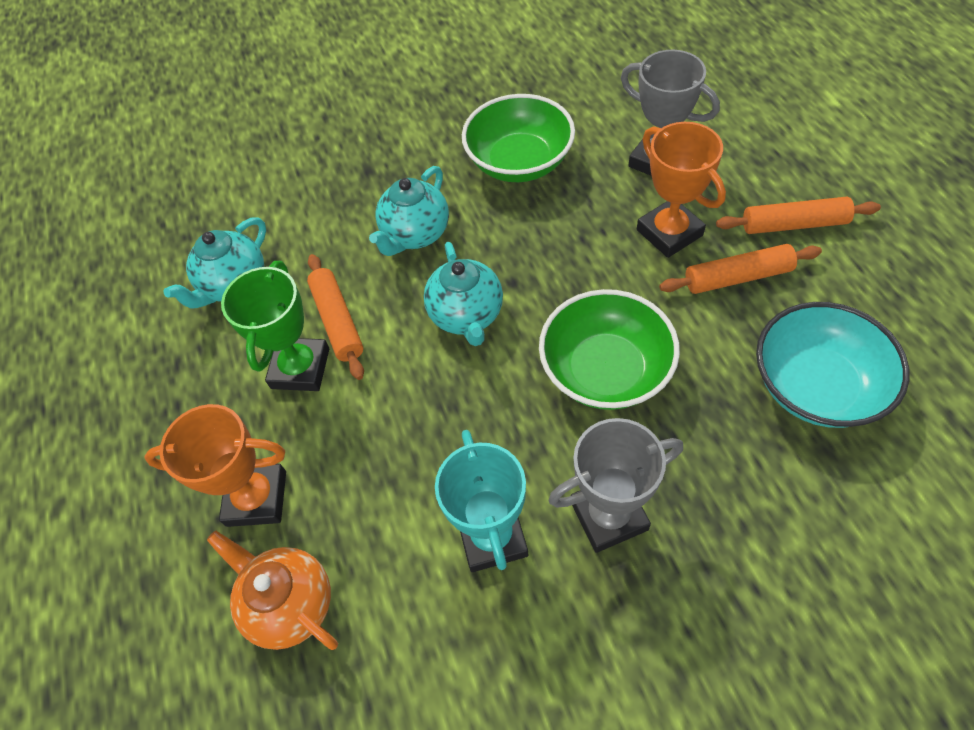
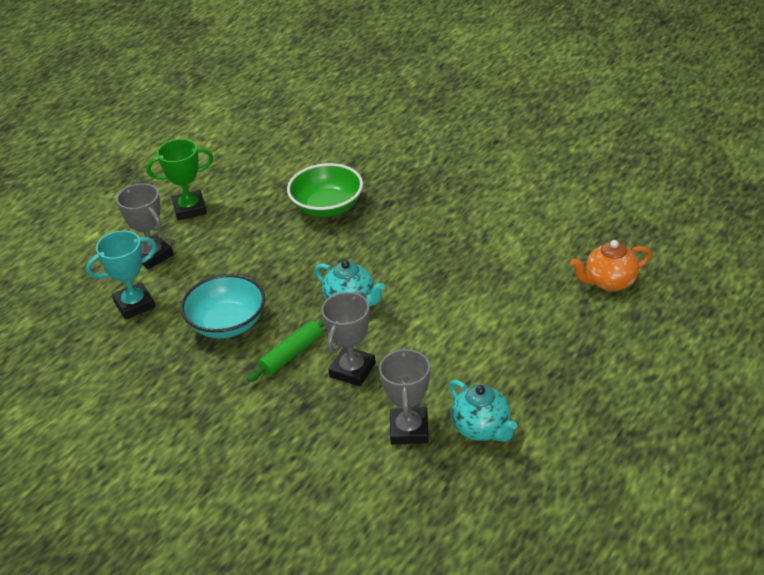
green bowl: 2 -> 1
green rolling pin: 0 -> 1
grey trophy: 2 -> 3
orange rolling pin: 3 -> 0
orange trophy: 2 -> 0
turquoise teapot: 3 -> 2

